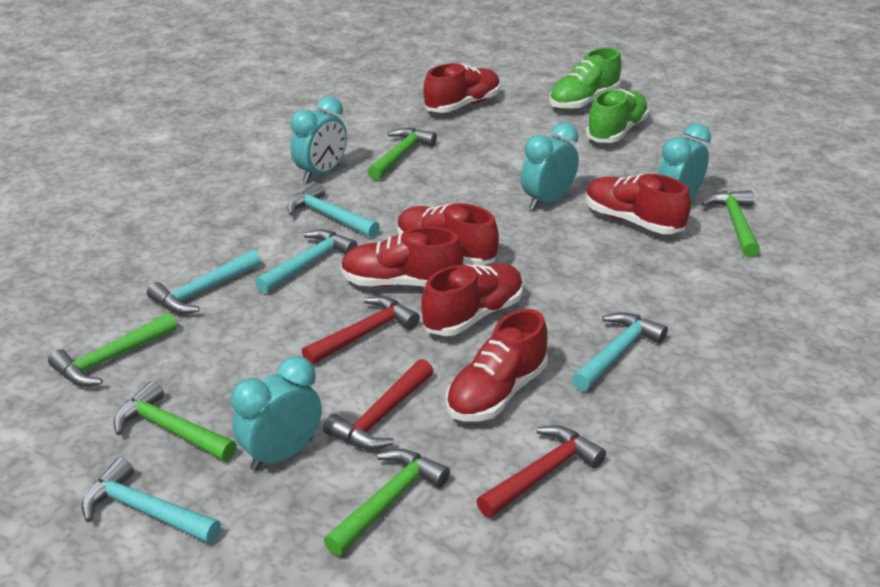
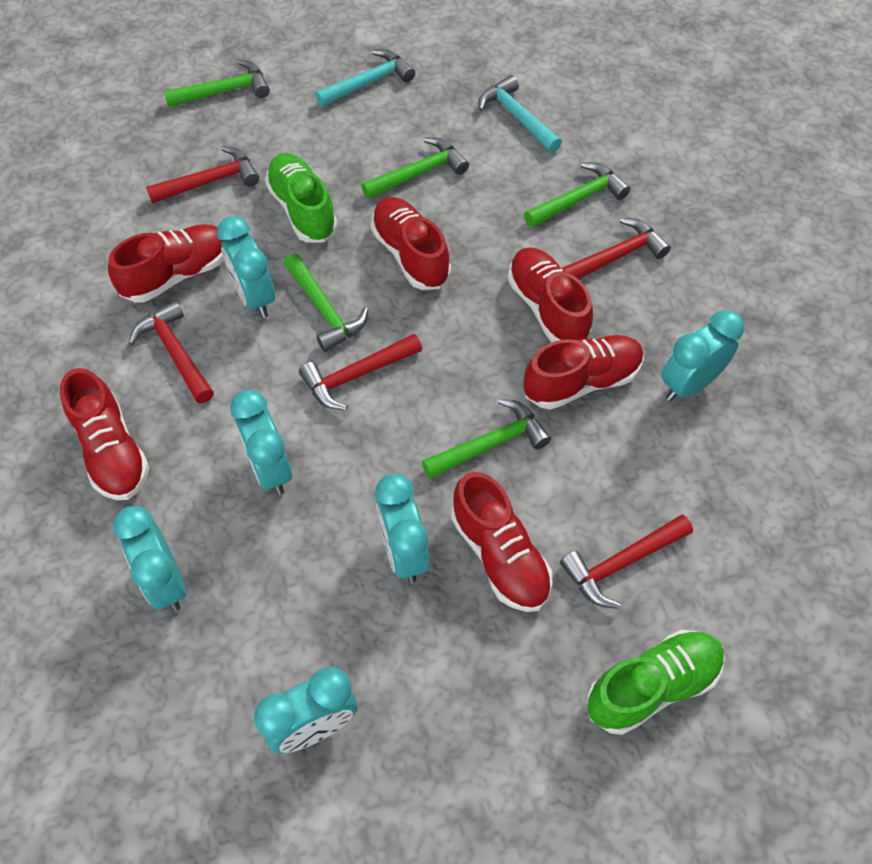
red hammer: 3 -> 5
turquoise clock: 4 -> 6
turquoise hammer: 5 -> 2

